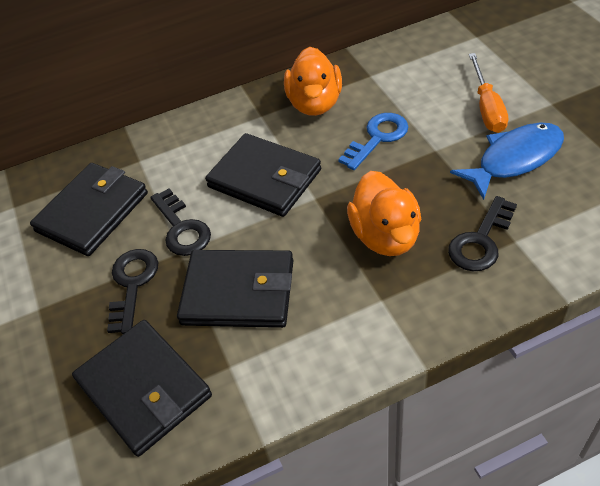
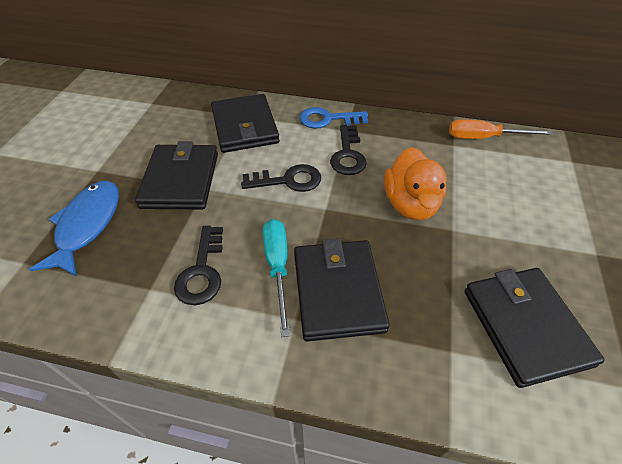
orange duck: 2 -> 1
turquoise screwdriver: 0 -> 1

